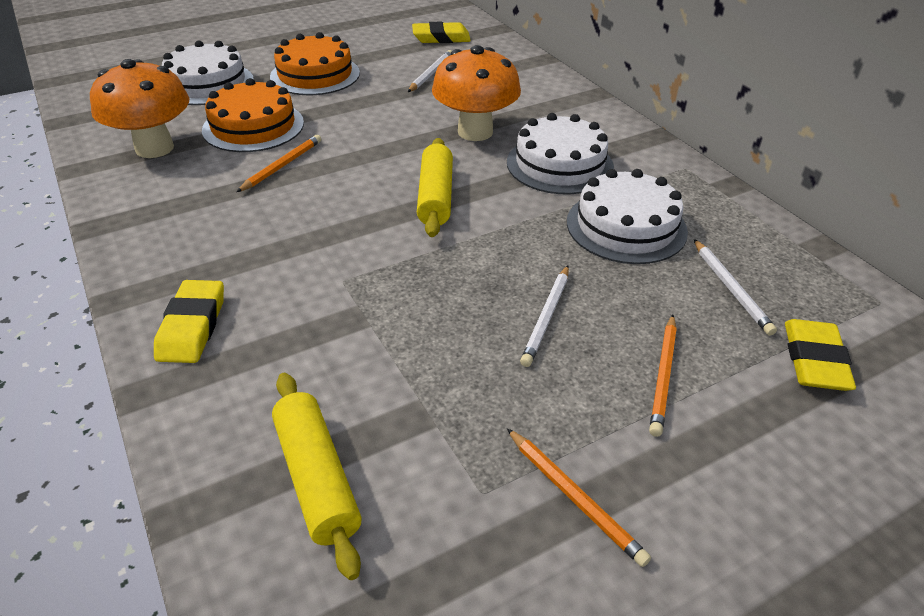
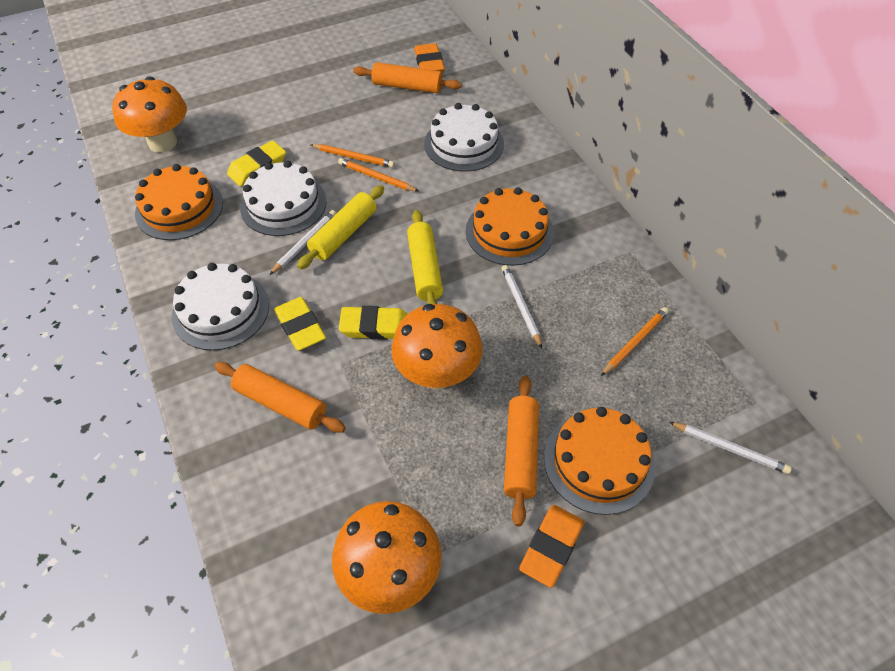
orange cake: 2 -> 3
orange eraser: 0 -> 2
orange mushroom: 2 -> 3
orange rolling pin: 0 -> 3

